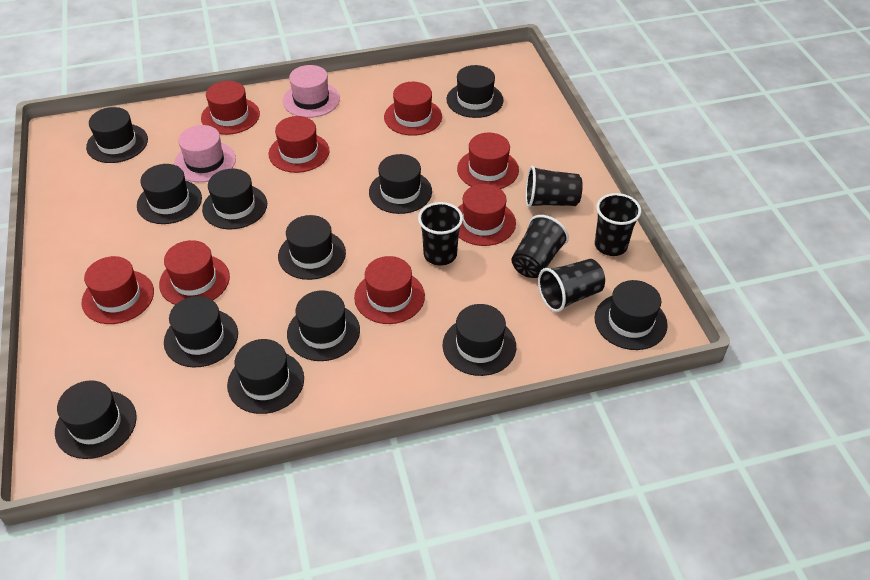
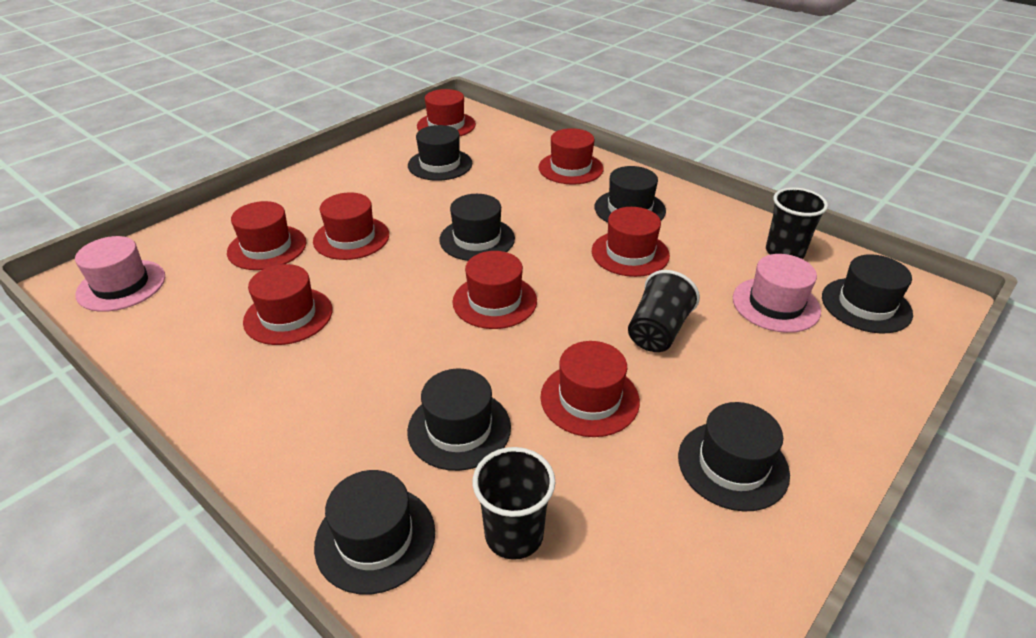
black cup: 5 -> 3
black hat: 12 -> 7

